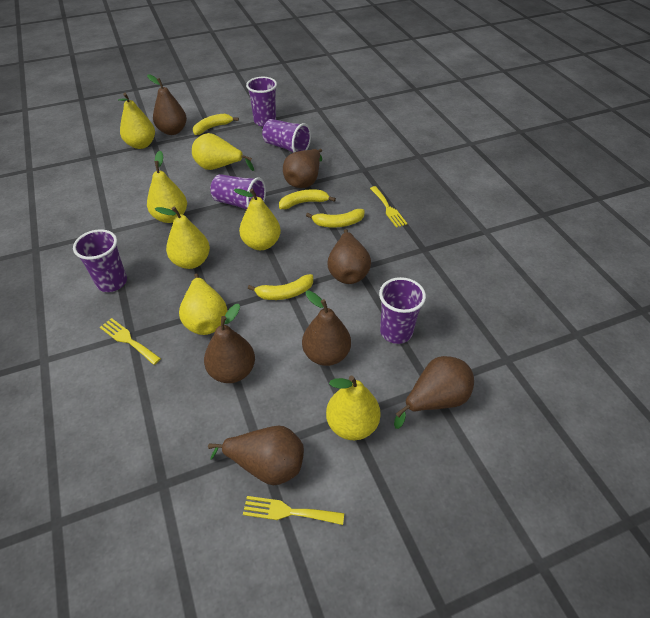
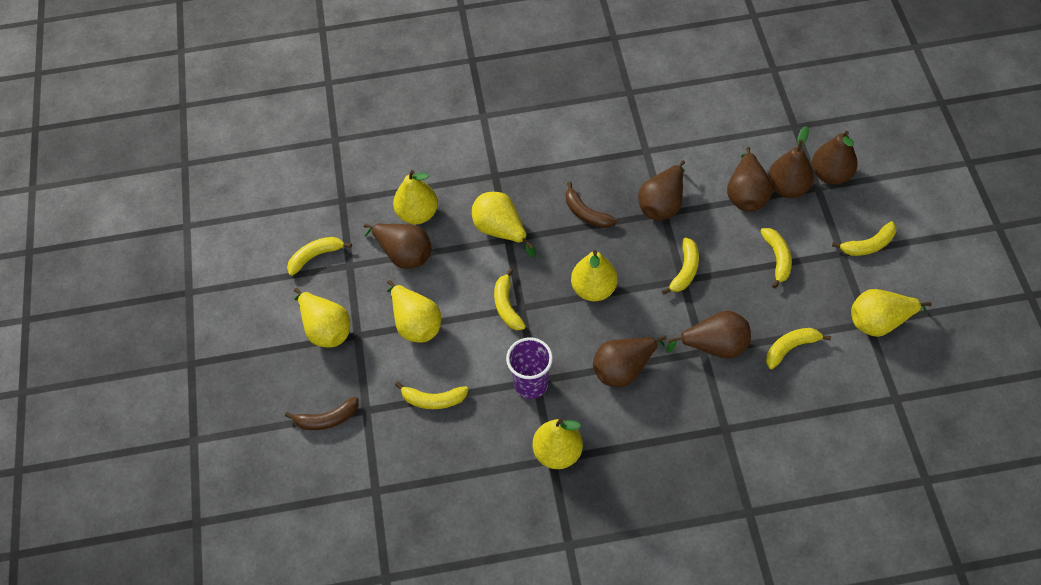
brown banana: 0 -> 2
purple cup: 5 -> 1
yellow banana: 4 -> 7
yellow fork: 3 -> 0

